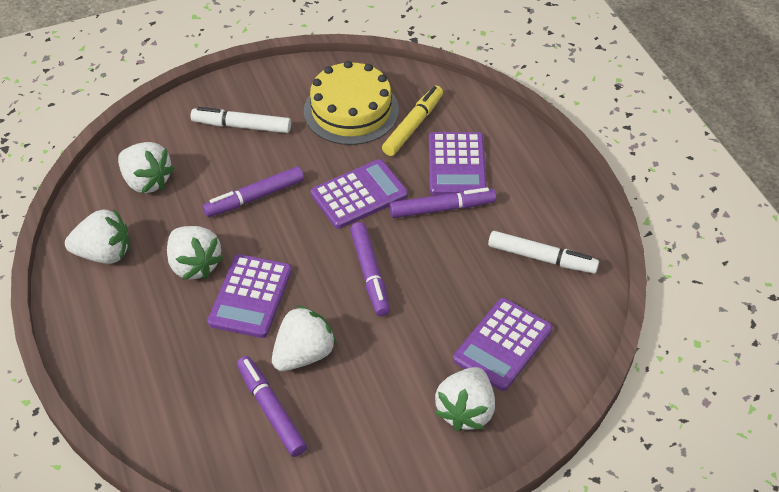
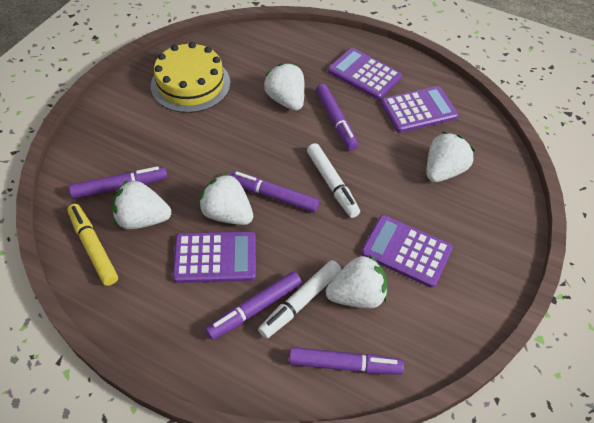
purple marker: 4 -> 5

